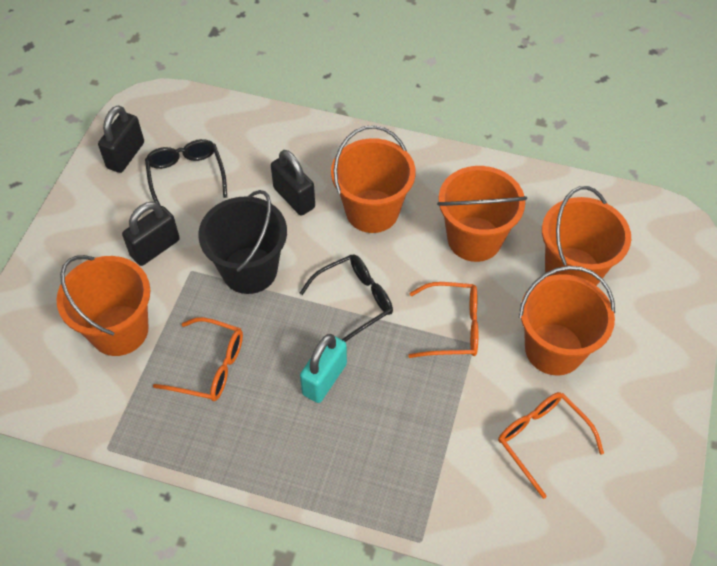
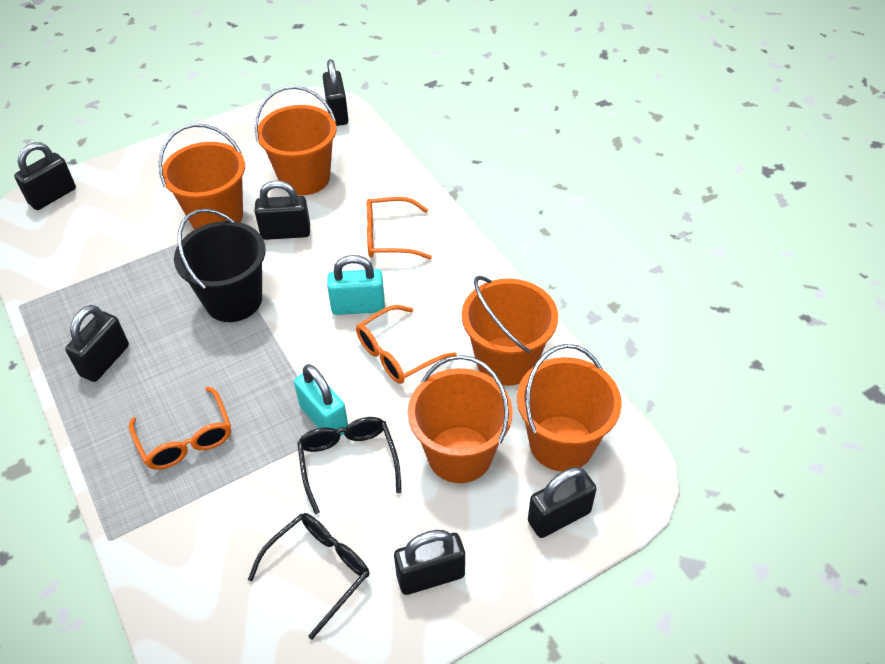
black padlock: 3 -> 6
turquoise padlock: 1 -> 2

